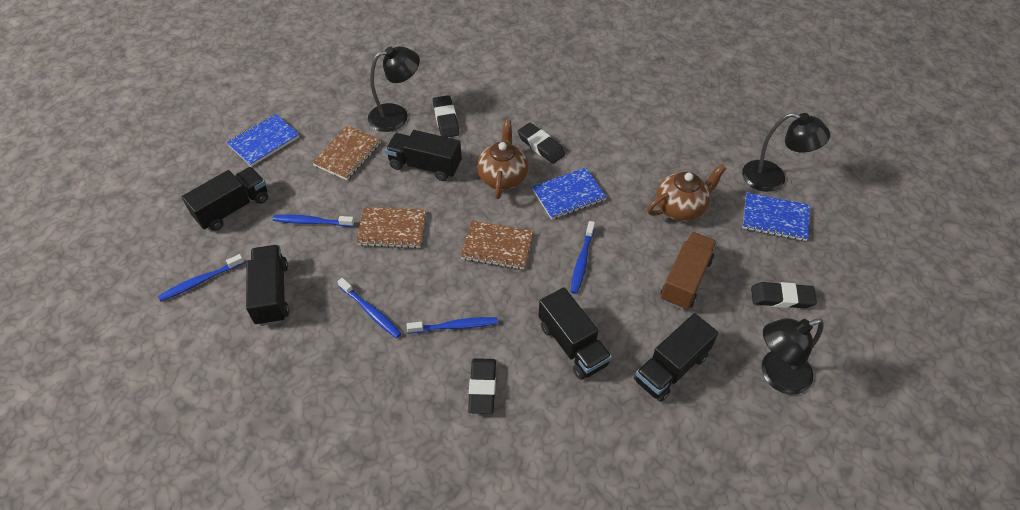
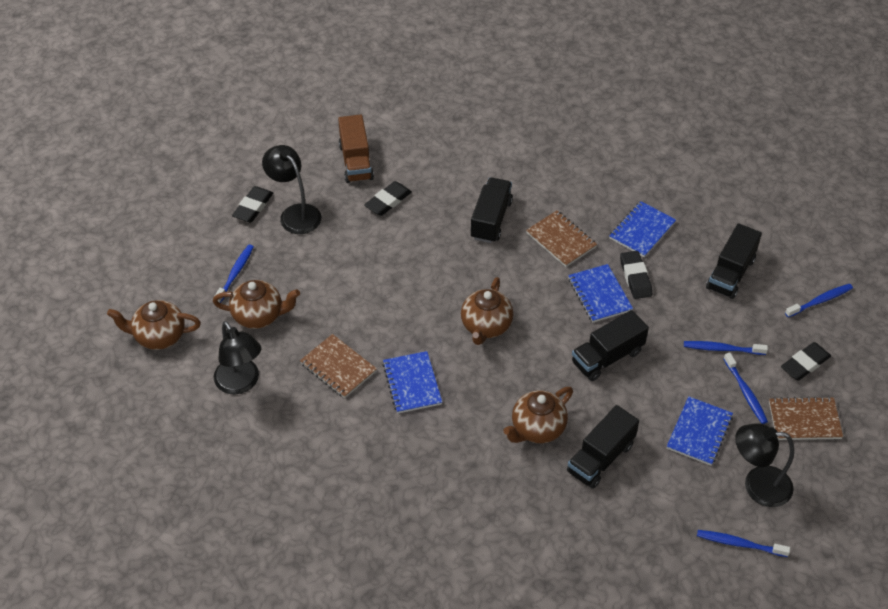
black truck: 5 -> 4
blue notebook: 3 -> 4
brown teapot: 2 -> 4

